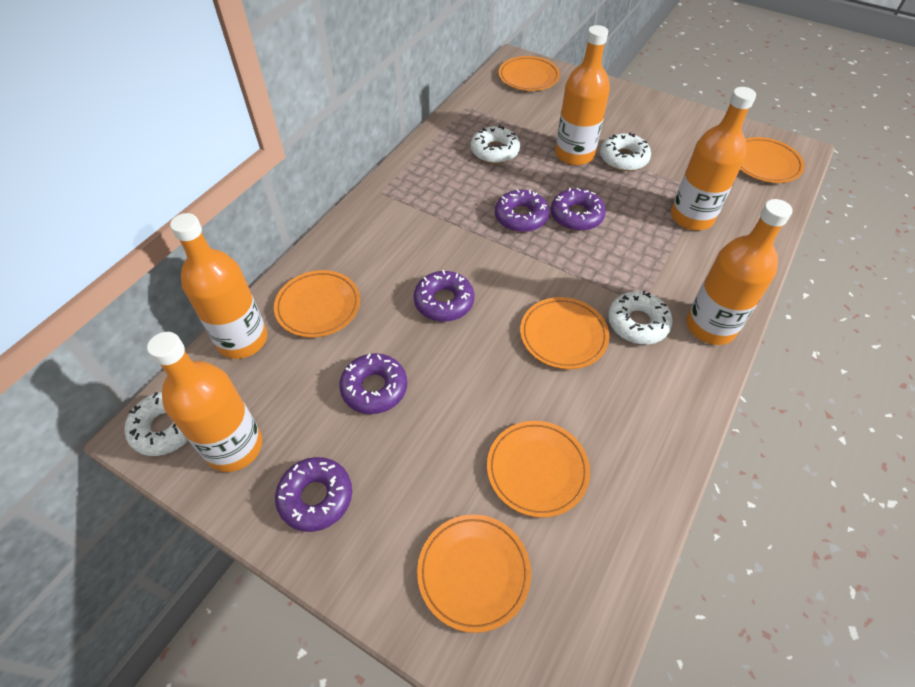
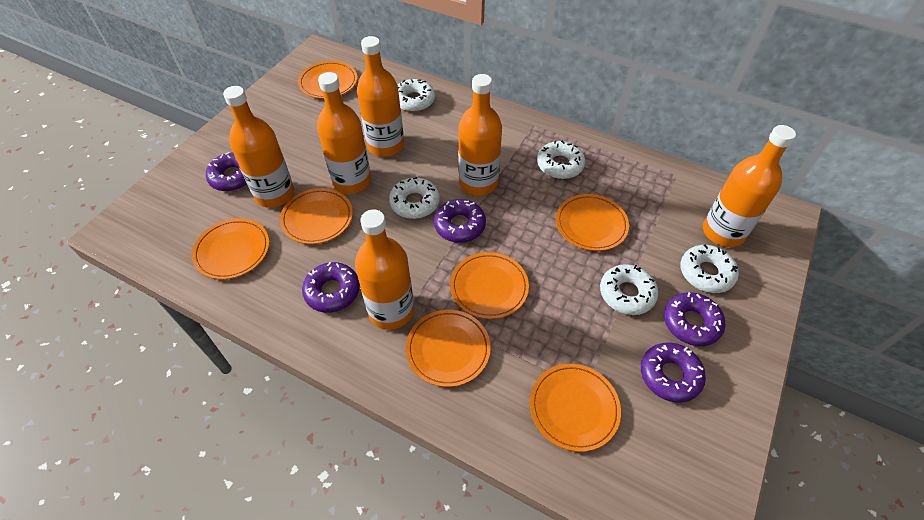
orange bottle: 5 -> 6
orange plate: 6 -> 7
white donut: 4 -> 5

